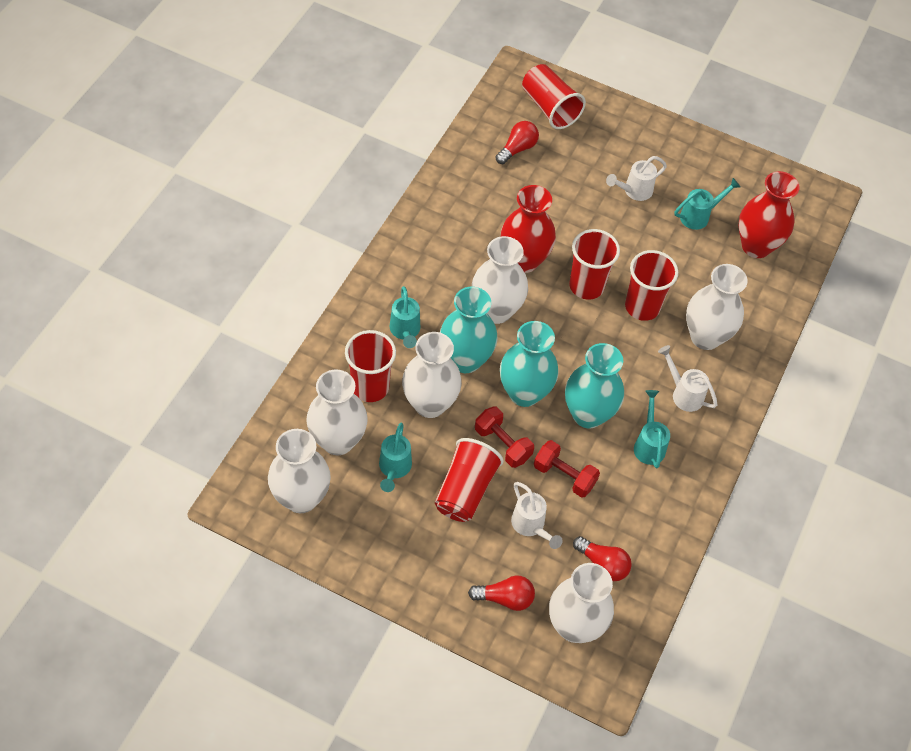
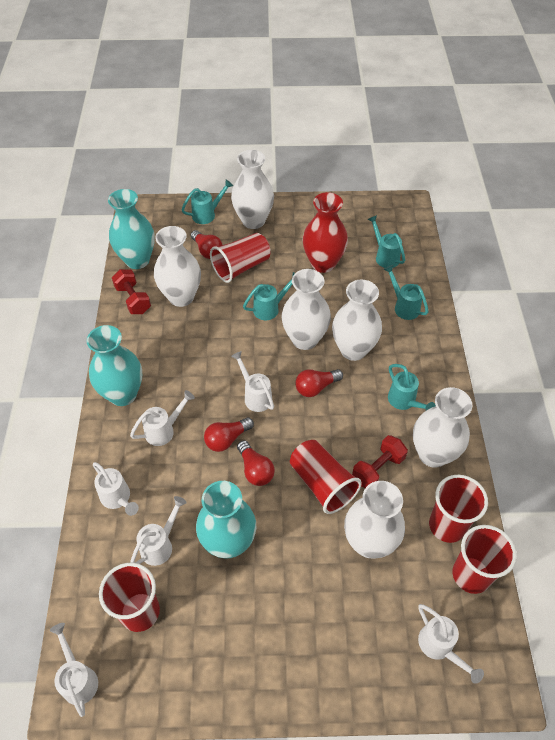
red light bulb: 3 -> 4
red vase: 2 -> 1
turquoise watering can: 4 -> 5
white watering can: 3 -> 6

